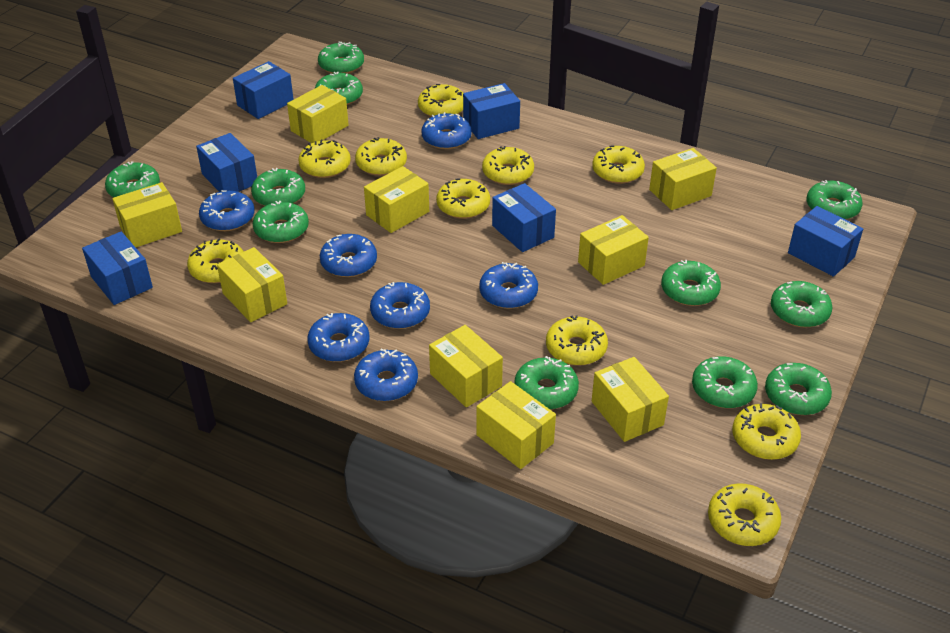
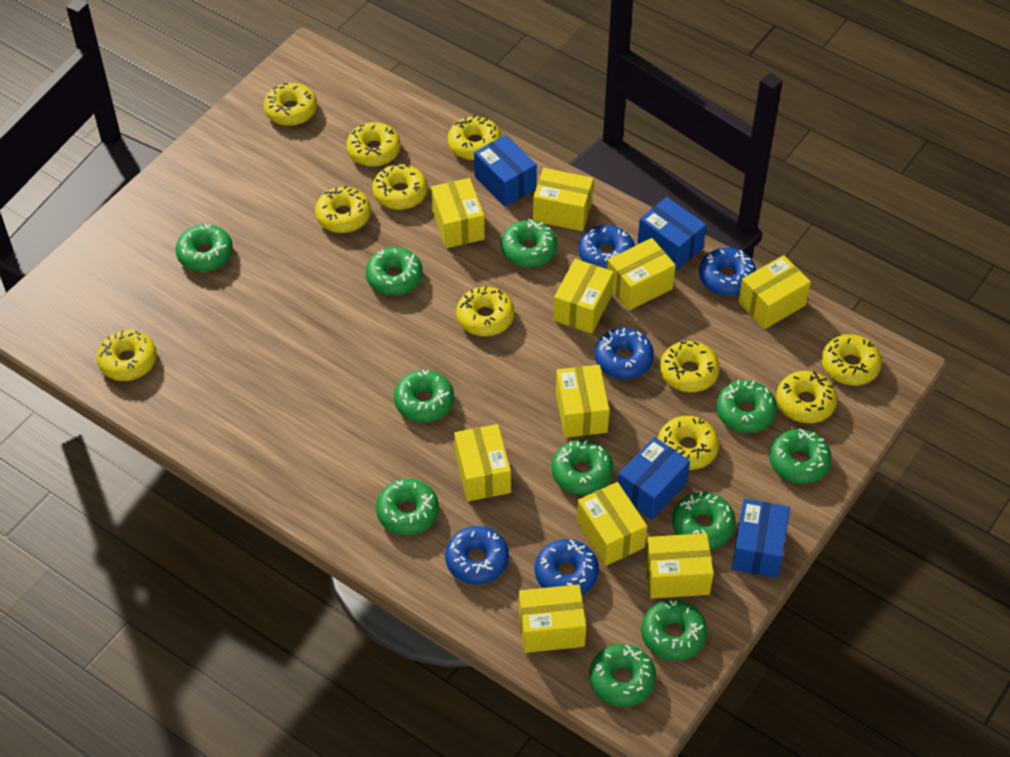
blue box: 6 -> 4
blue donut: 7 -> 5
yellow box: 9 -> 10
yellow donut: 10 -> 11

